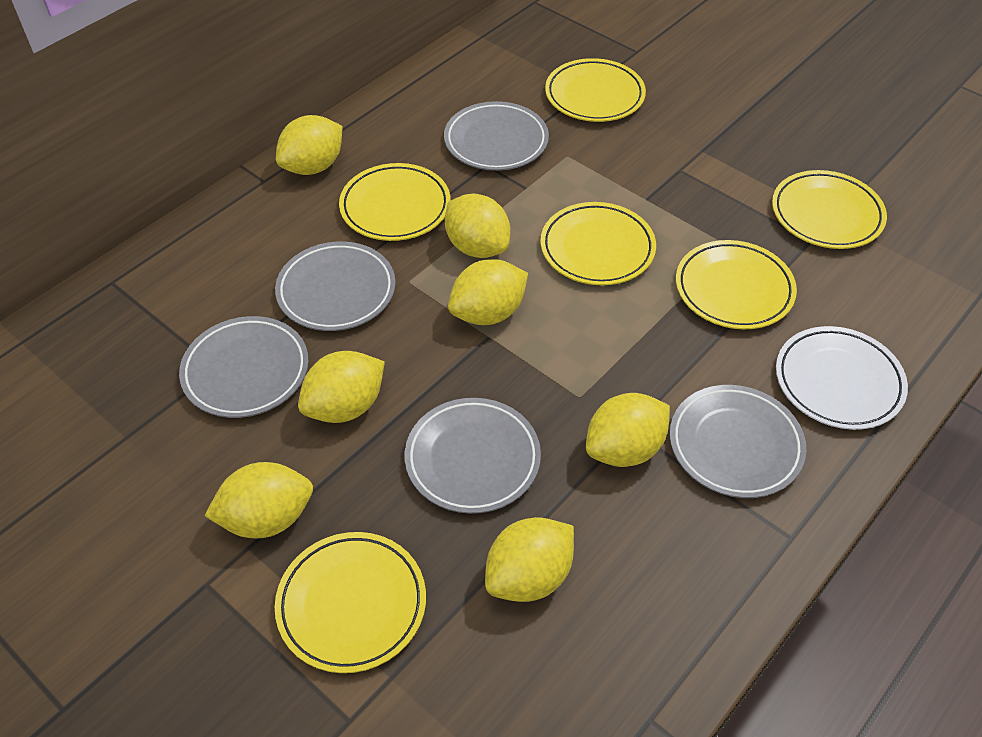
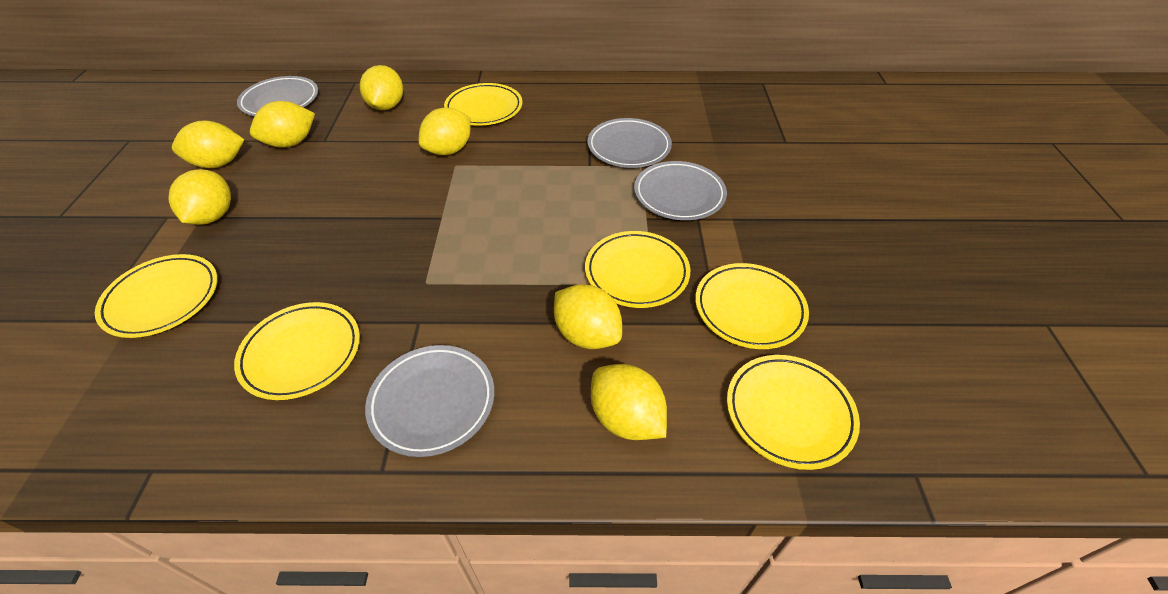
grey plate: 5 -> 4
white plate: 1 -> 0

